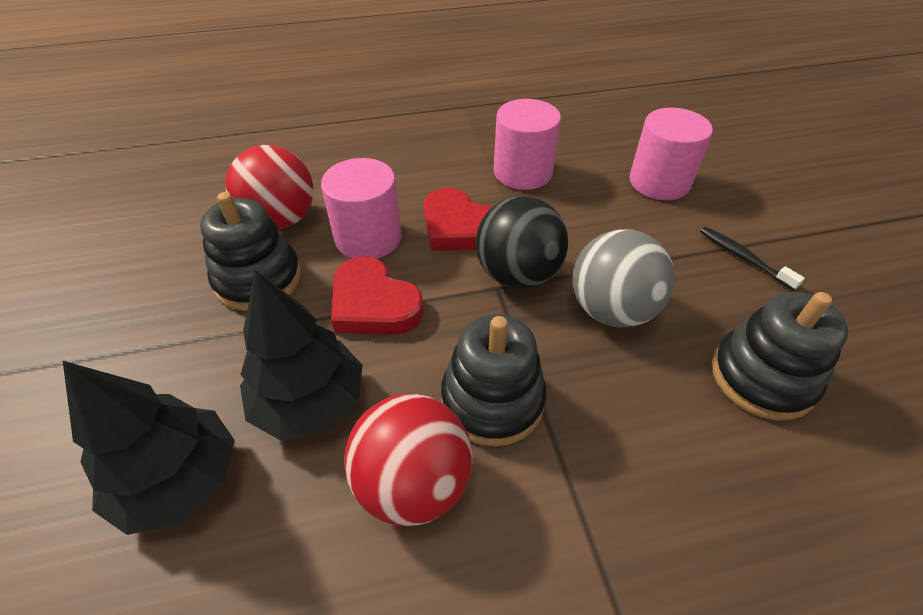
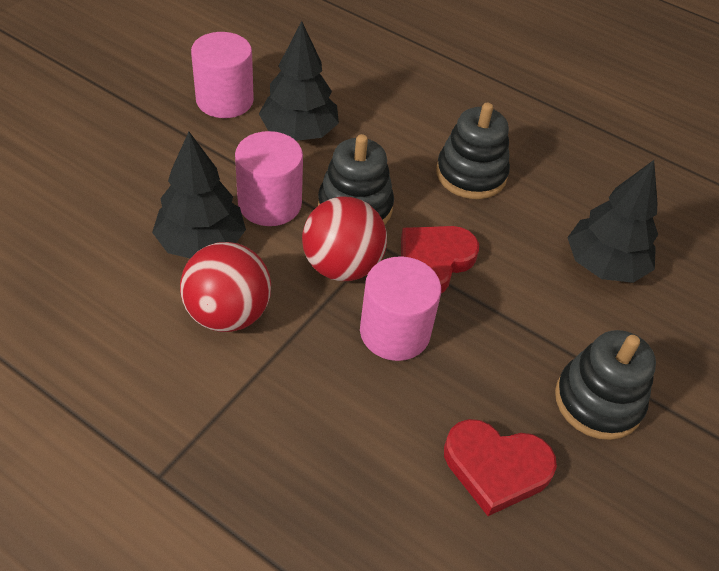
black ball: 1 -> 0
black toothbrush: 1 -> 0
black tree: 2 -> 3
grey ball: 1 -> 0

